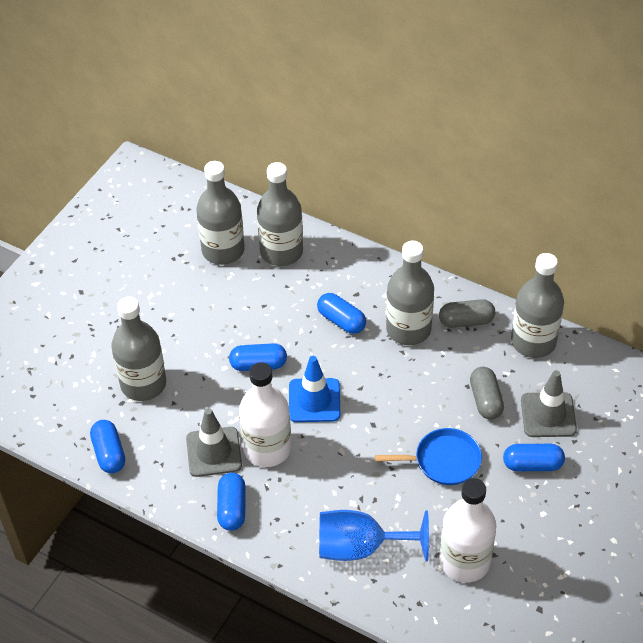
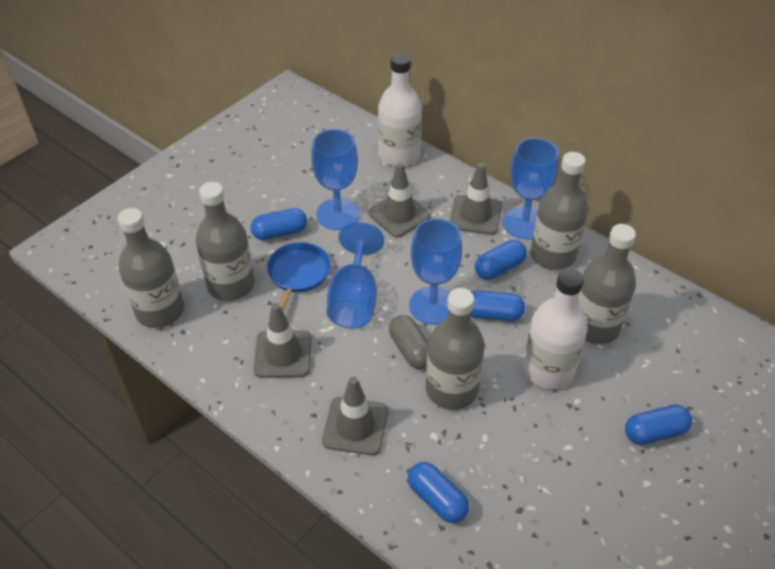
blue goblet: 1 -> 4
blue traffic cone: 1 -> 0
grey capsule: 2 -> 1
grey traffic cone: 2 -> 4

